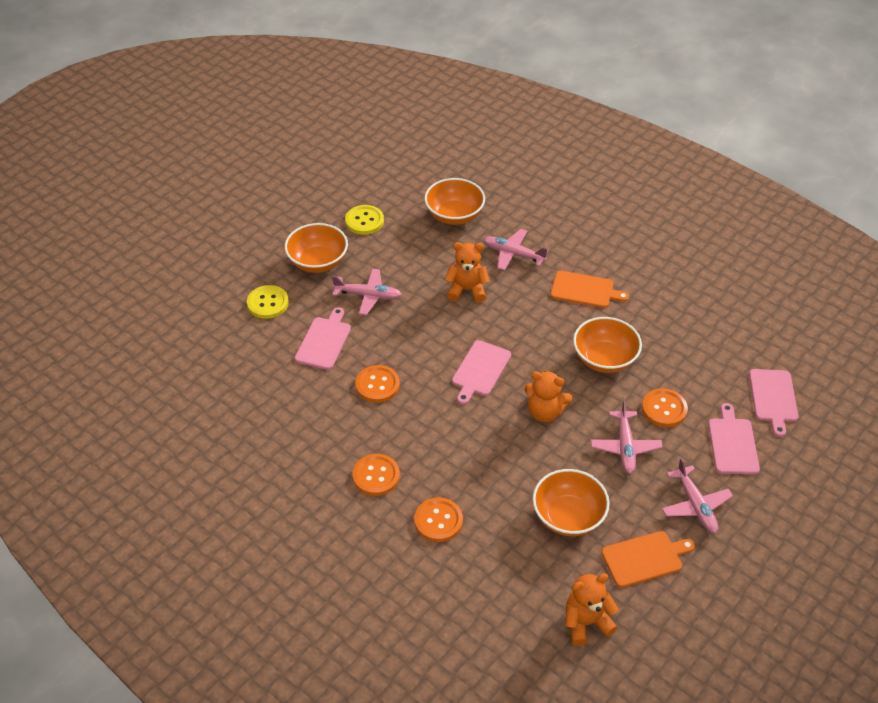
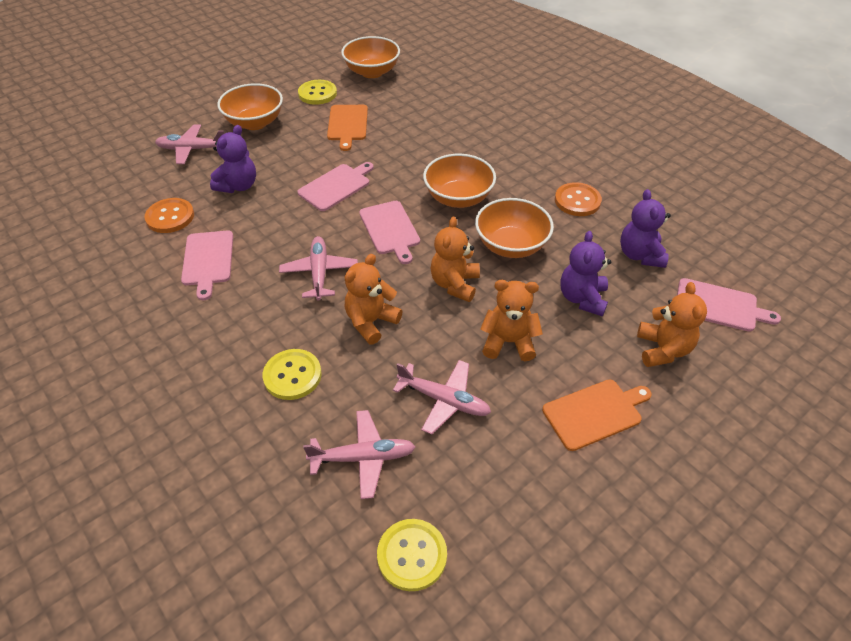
orange button: 4 -> 2
orange teddy bear: 3 -> 4
purple teddy bear: 0 -> 3
yellow button: 2 -> 3

